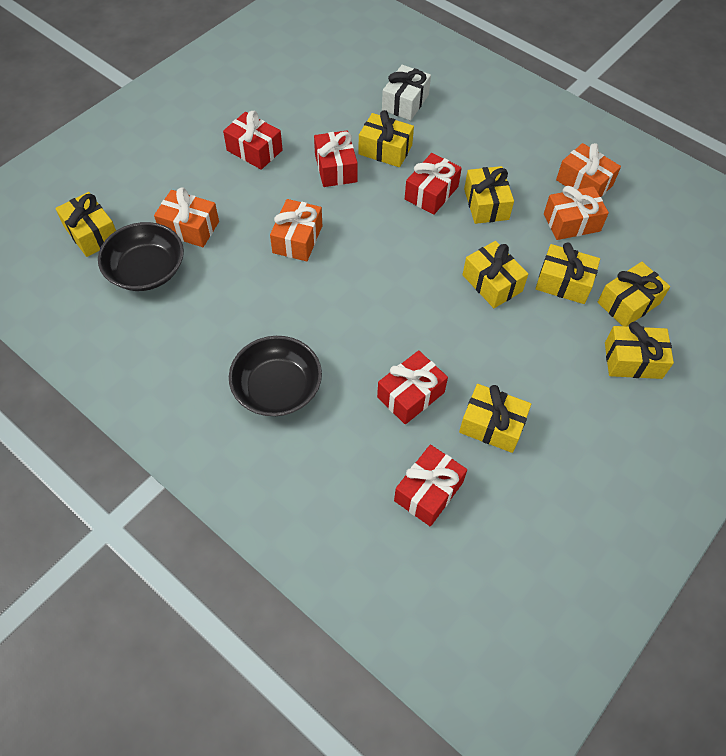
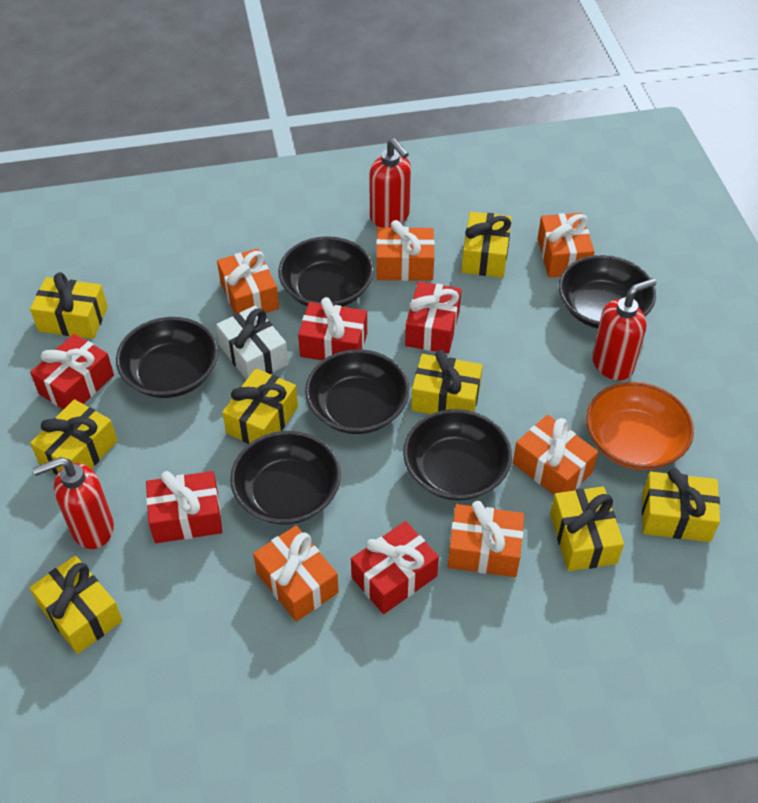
black bowl: 2 -> 6
orange bowl: 0 -> 1
orange gift: 4 -> 6
red soap dispenser: 0 -> 3

